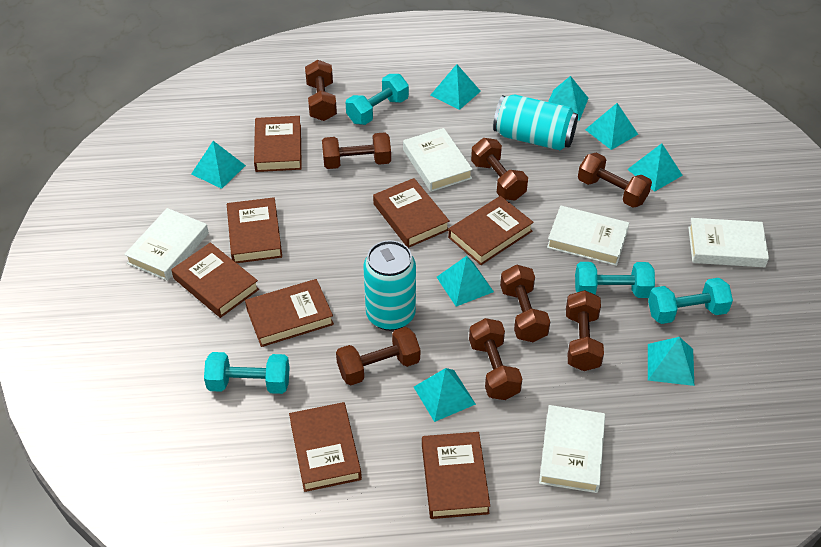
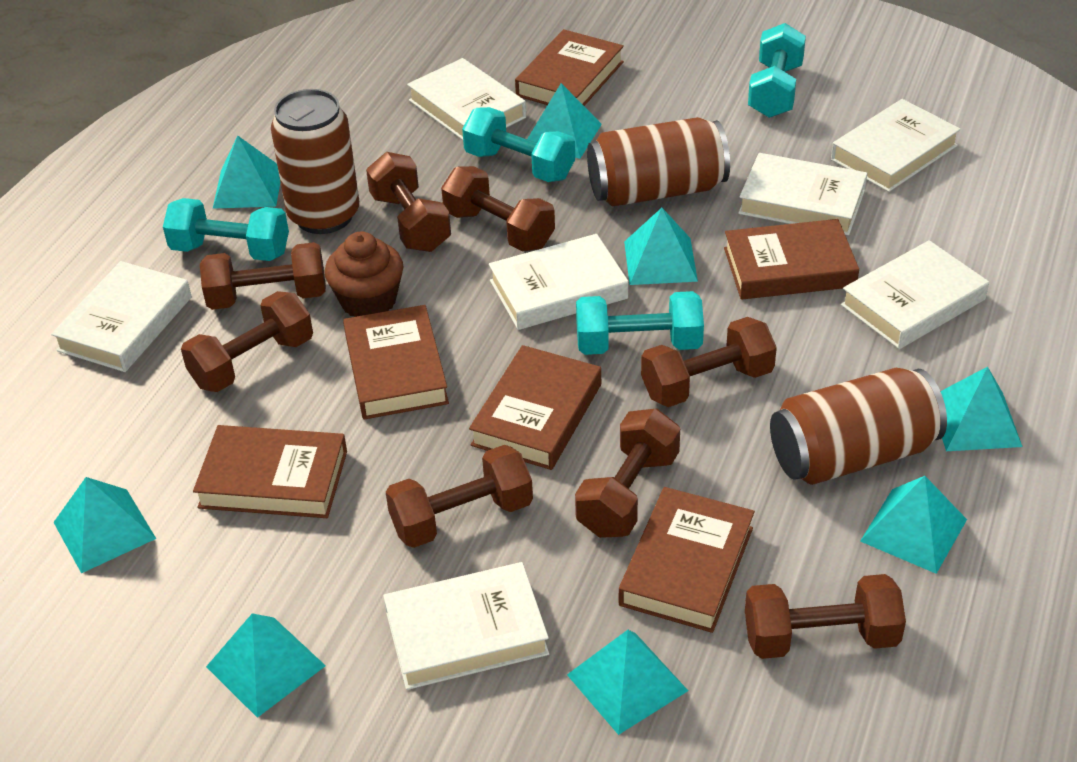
brown book: 8 -> 6
brown can: 0 -> 3
brown cupcake: 0 -> 1
turquoise can: 2 -> 0
white book: 5 -> 7

